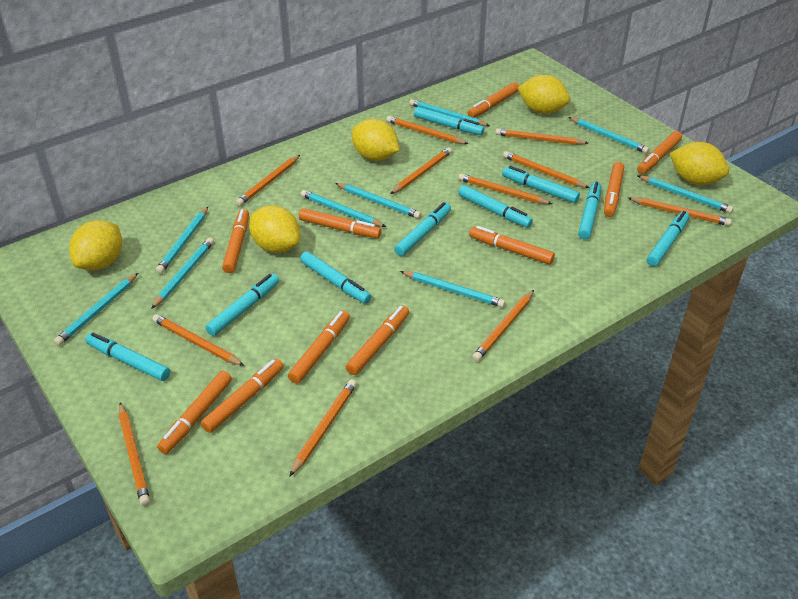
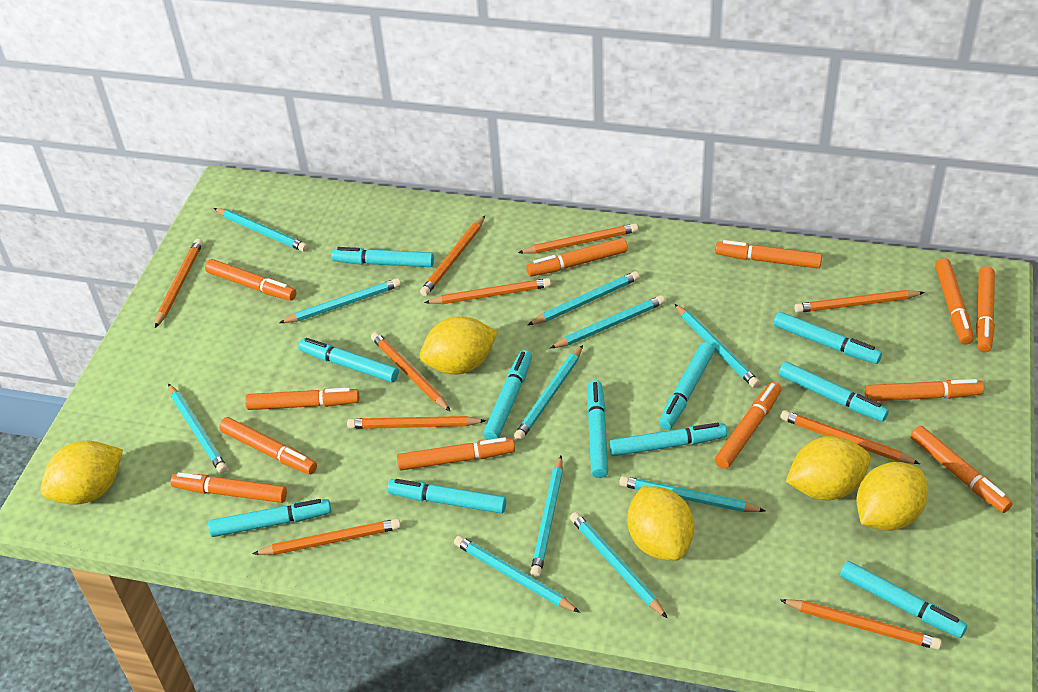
orange marker: 10 -> 12
orange pencil: 11 -> 10
turquoise marker: 9 -> 11
turquoise pencil: 9 -> 11

